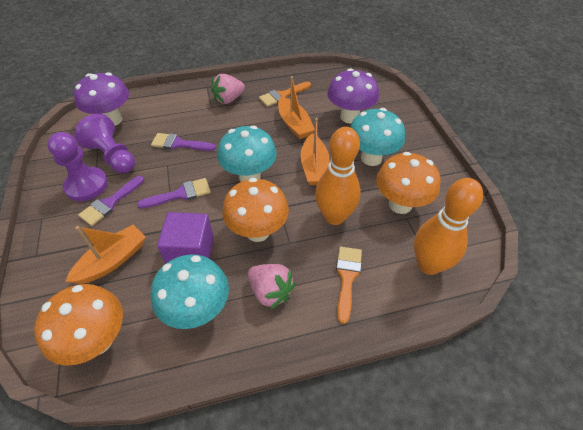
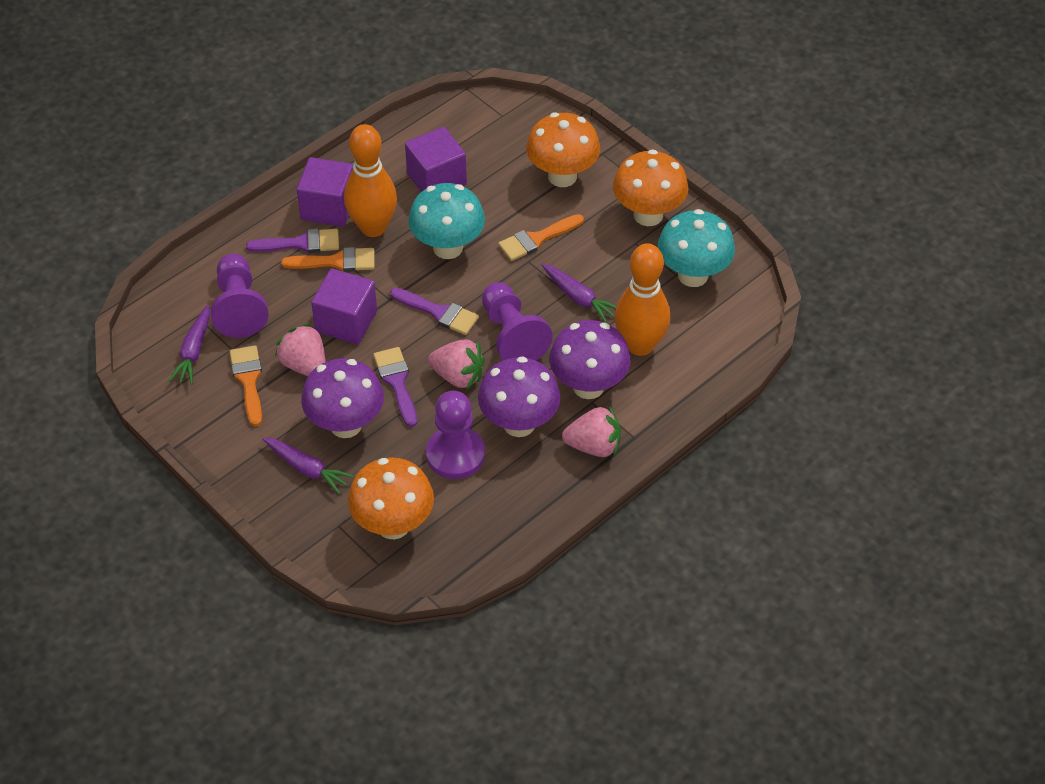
orange boat: 3 -> 0
orange brush: 2 -> 3
pink strawberry: 2 -> 3
purple carrot: 0 -> 3
purple cube: 1 -> 3
purple mushroom: 2 -> 3
purple pawn: 2 -> 3
turquoise mushroom: 3 -> 2

